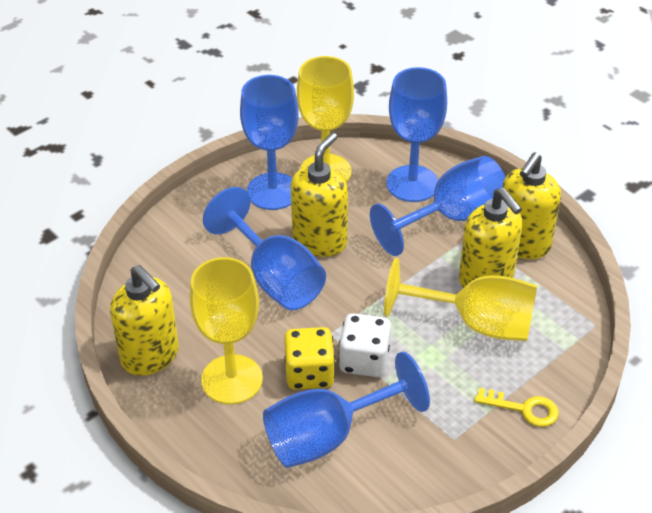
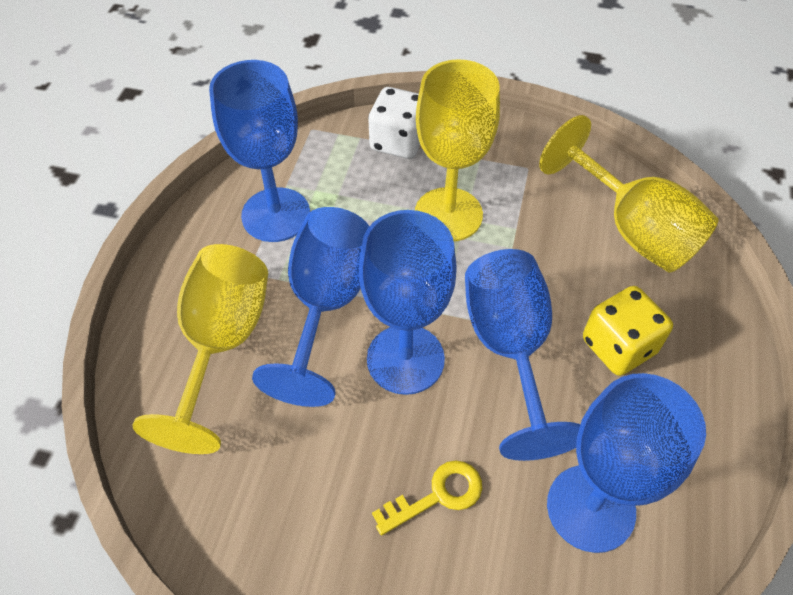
yellow soap dispenser: 4 -> 0

